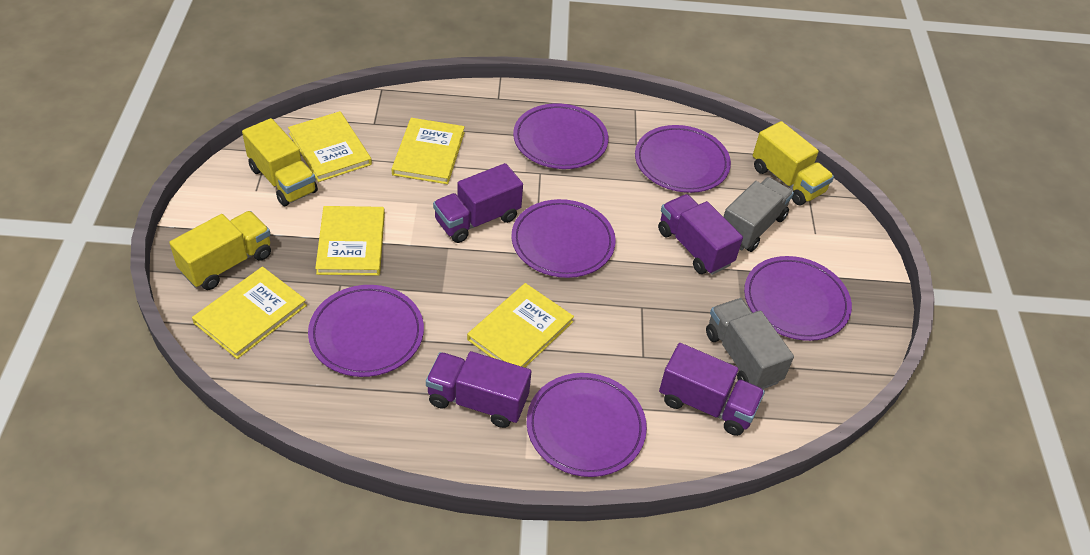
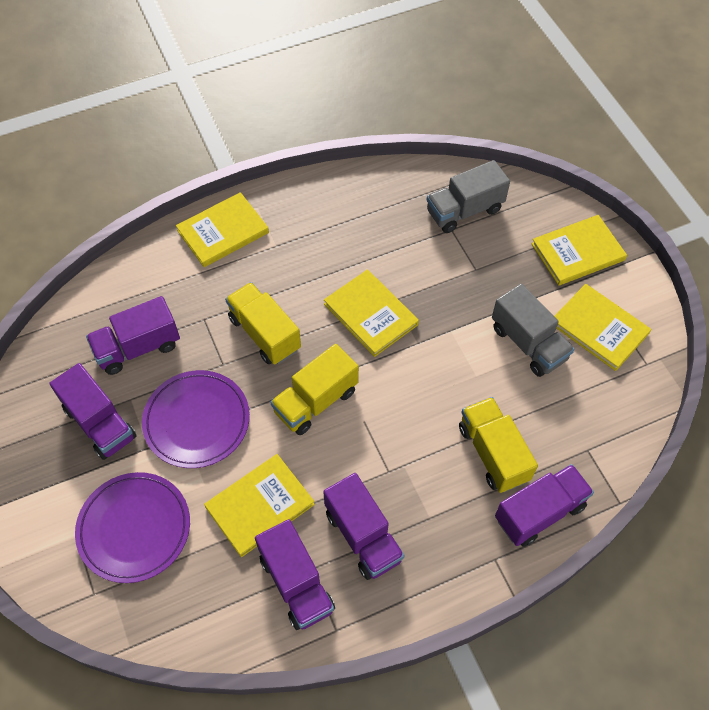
purple plate: 6 -> 2
purple truck: 4 -> 5

